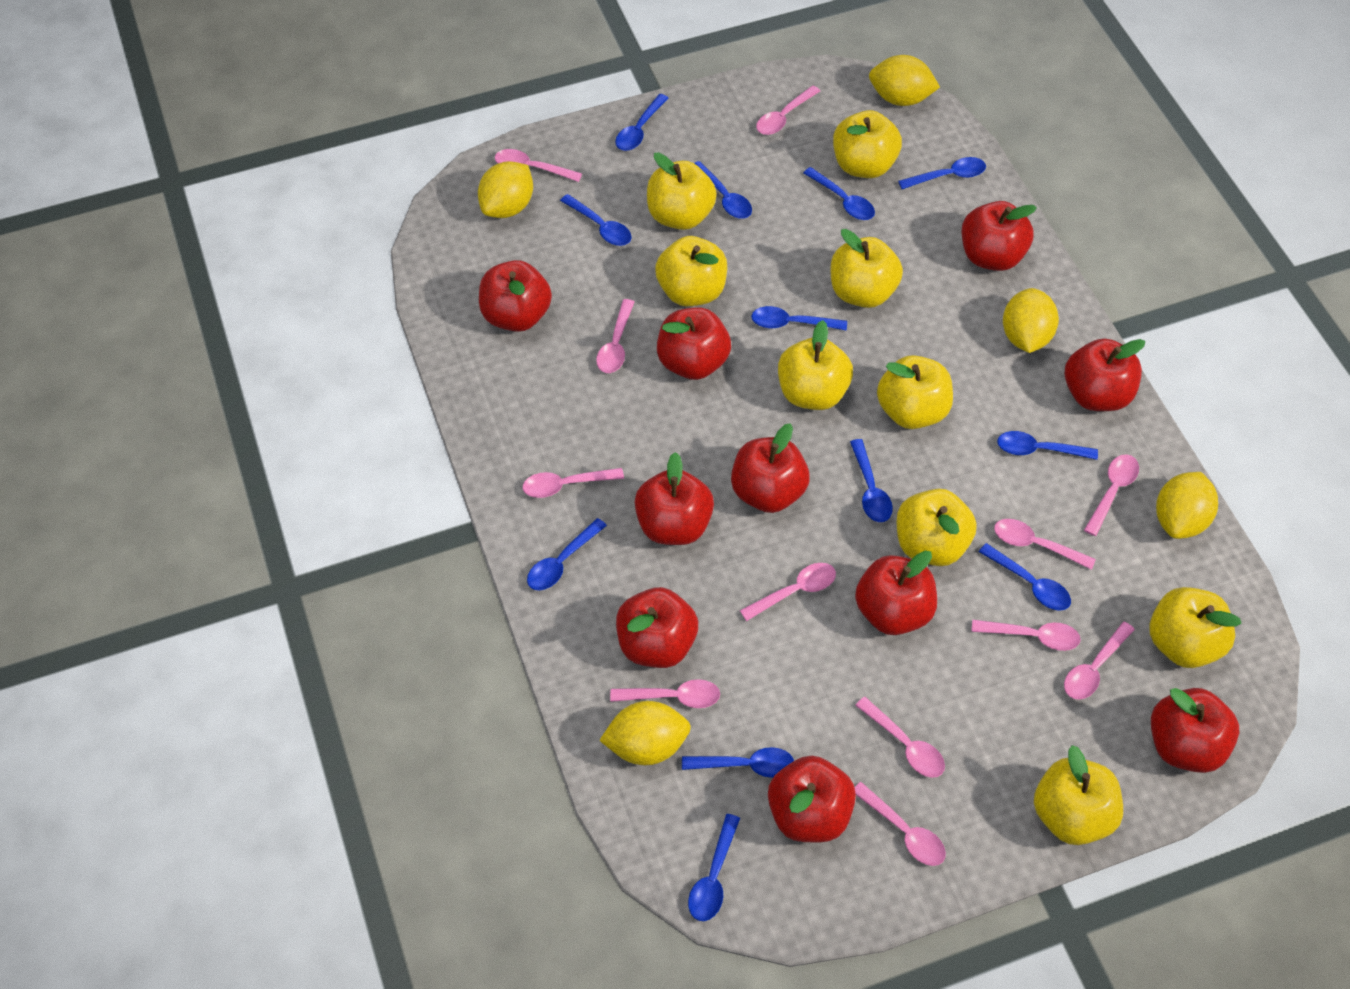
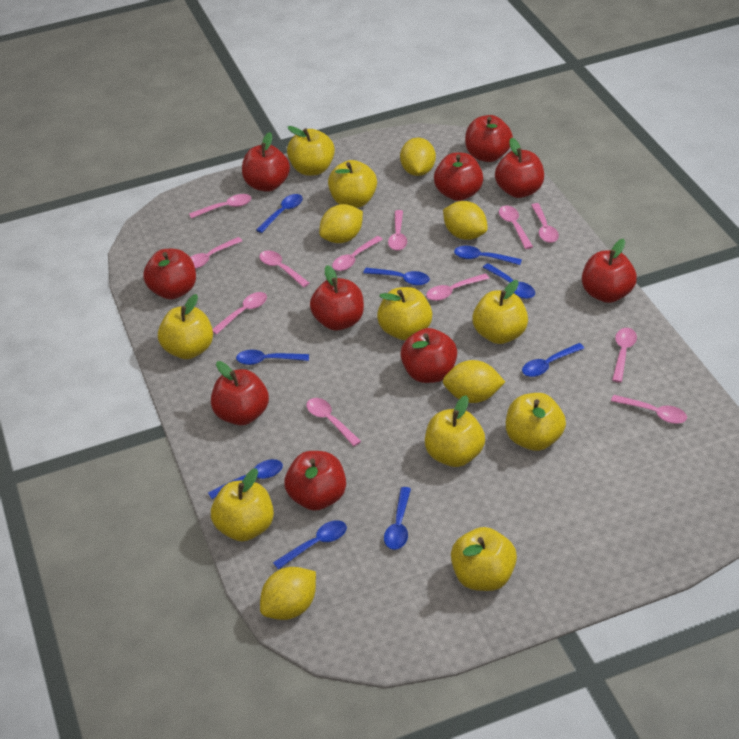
blue spoon: 12 -> 9

